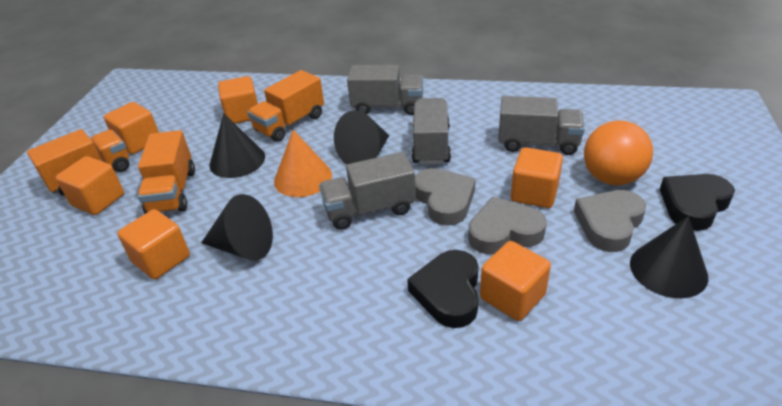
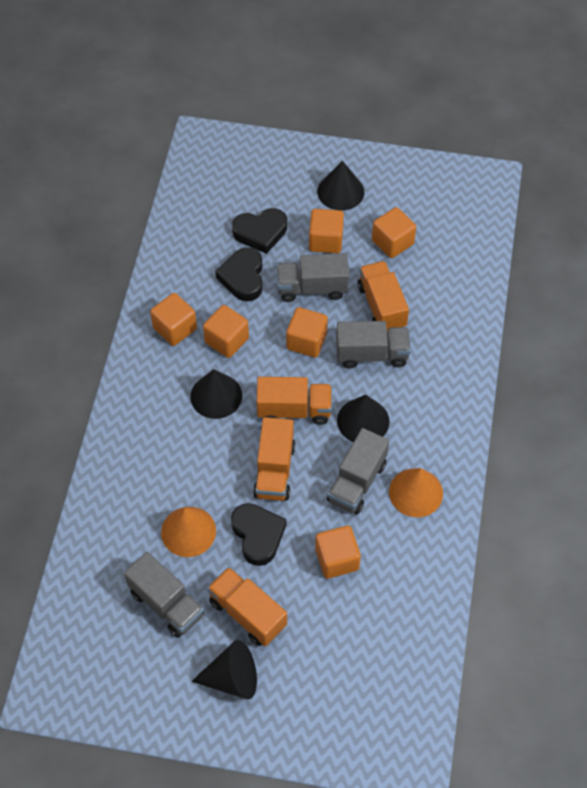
black heart: 2 -> 3
grey heart: 3 -> 0
orange ball: 1 -> 0
orange cone: 1 -> 2
orange truck: 3 -> 4

